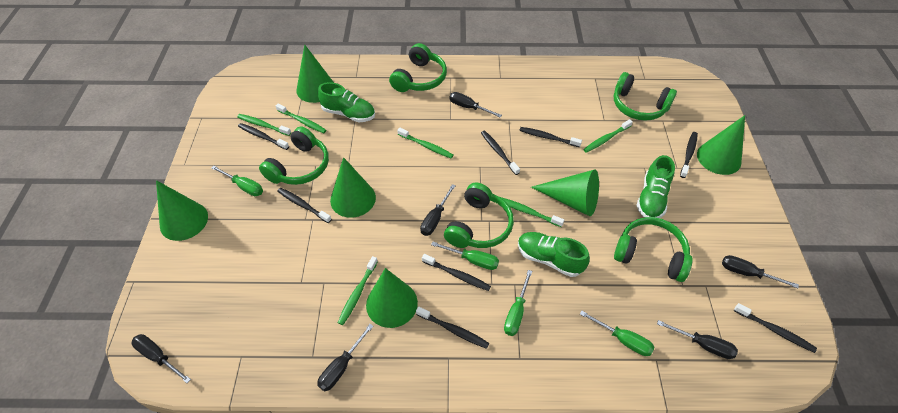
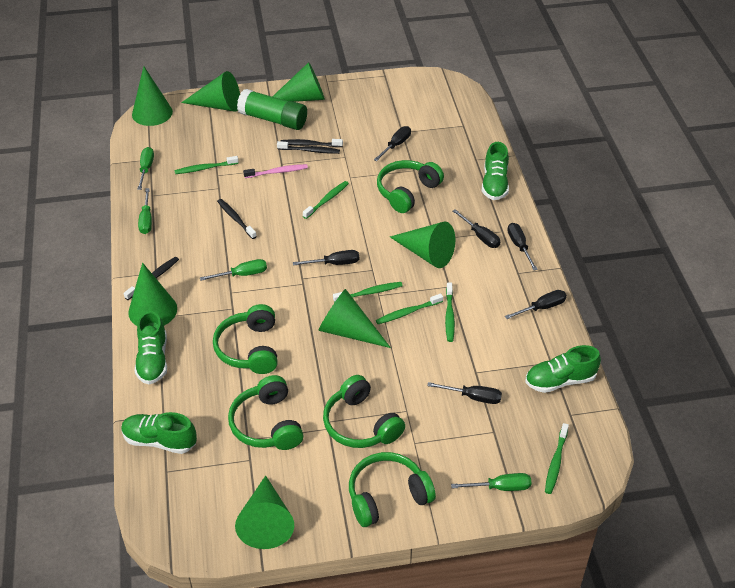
black toothbrush: 8 -> 4
green cone: 6 -> 7
green glue stick: 0 -> 1
green shoe: 3 -> 4
pink toothbrush: 0 -> 1

